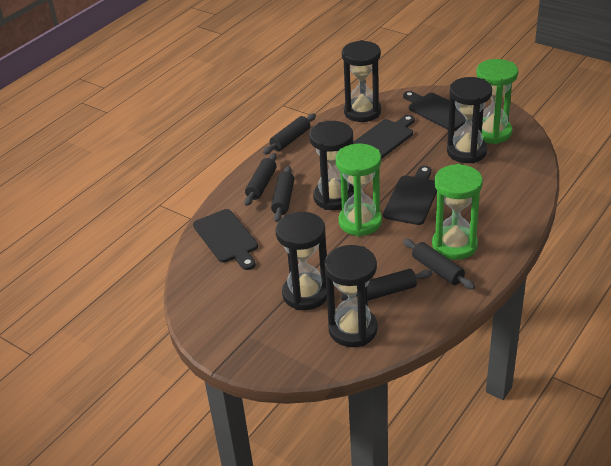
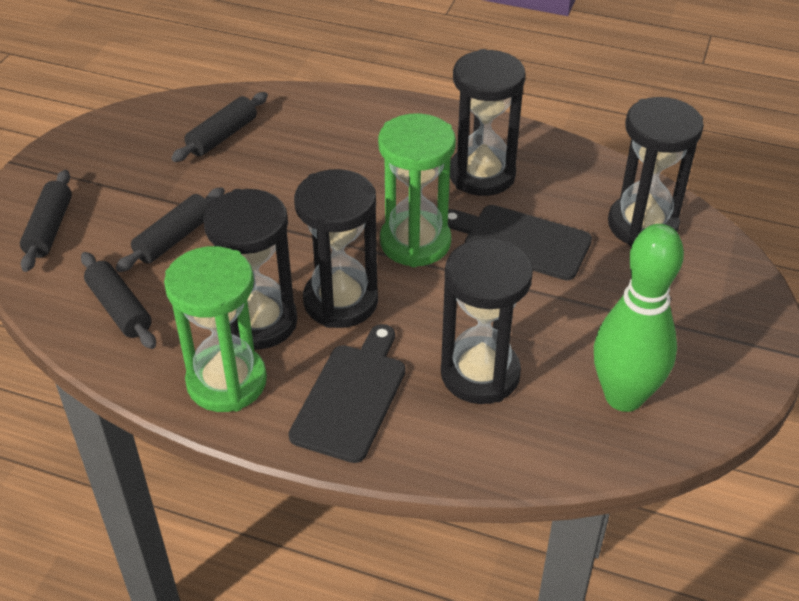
black cutting board: 4 -> 2
black rolling pin: 5 -> 4
green bowling pin: 0 -> 1
green hourglass: 3 -> 2

